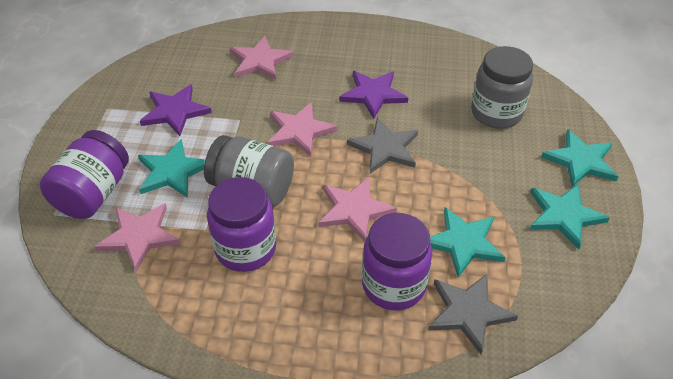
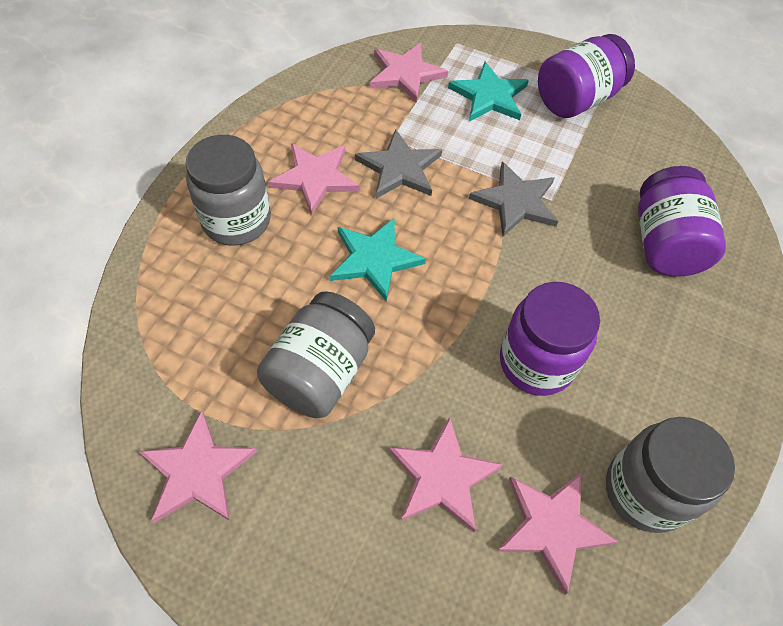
grey jar: 2 -> 3
pink star: 4 -> 5
purple star: 2 -> 0
turquoise star: 4 -> 2

